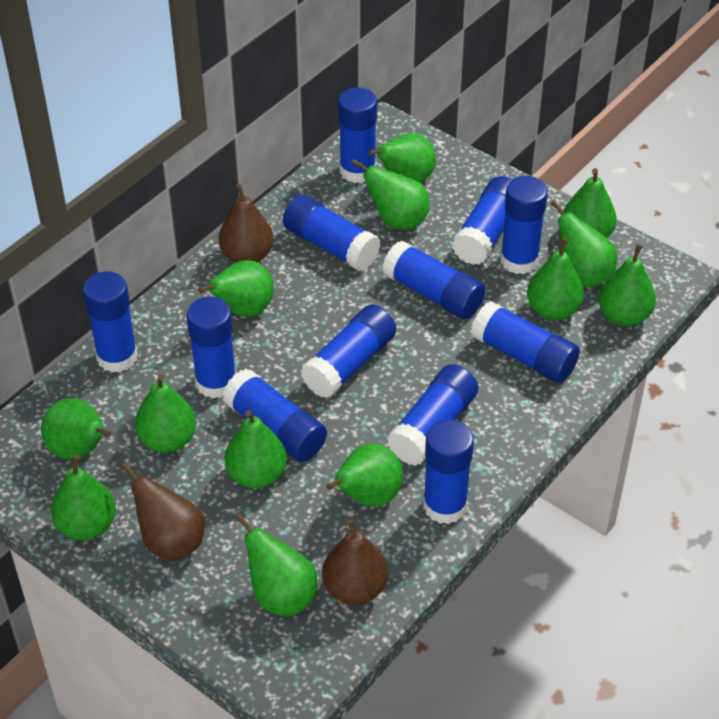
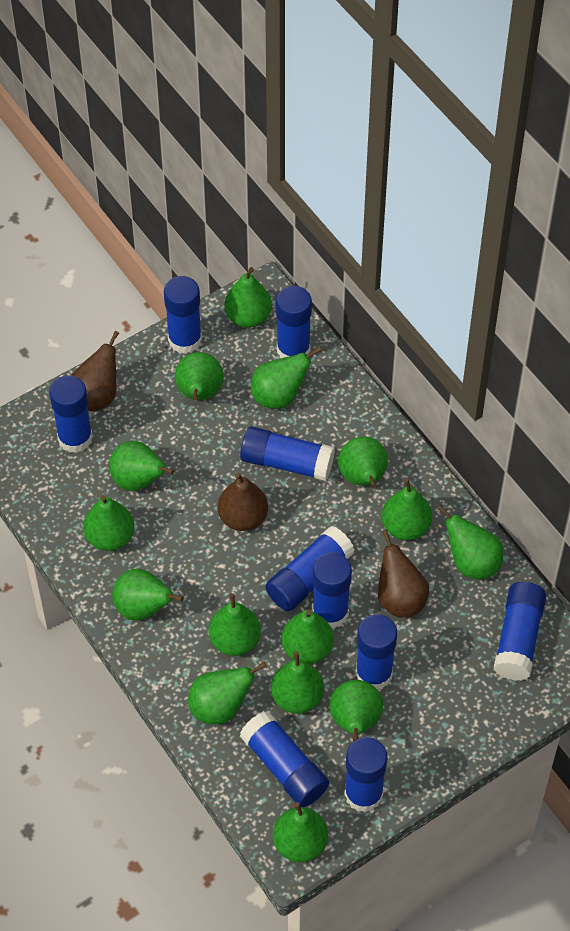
blue glue stick: 12 -> 10
green pear: 13 -> 15

